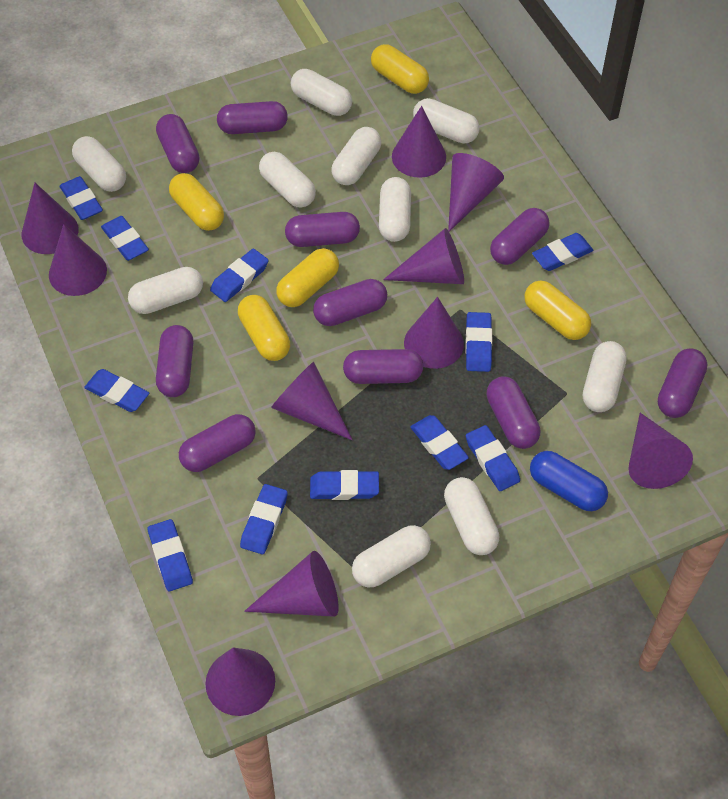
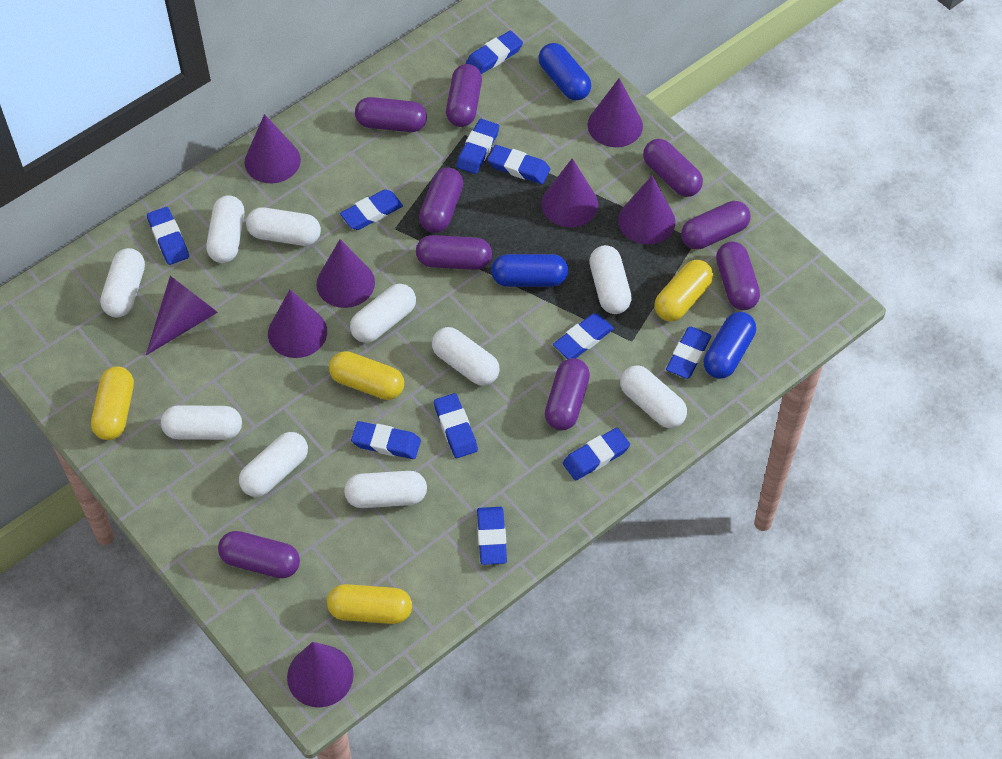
blue capsule: 1 -> 3
purple capsule: 10 -> 9
purple cone: 10 -> 8
yellow capsule: 5 -> 4

